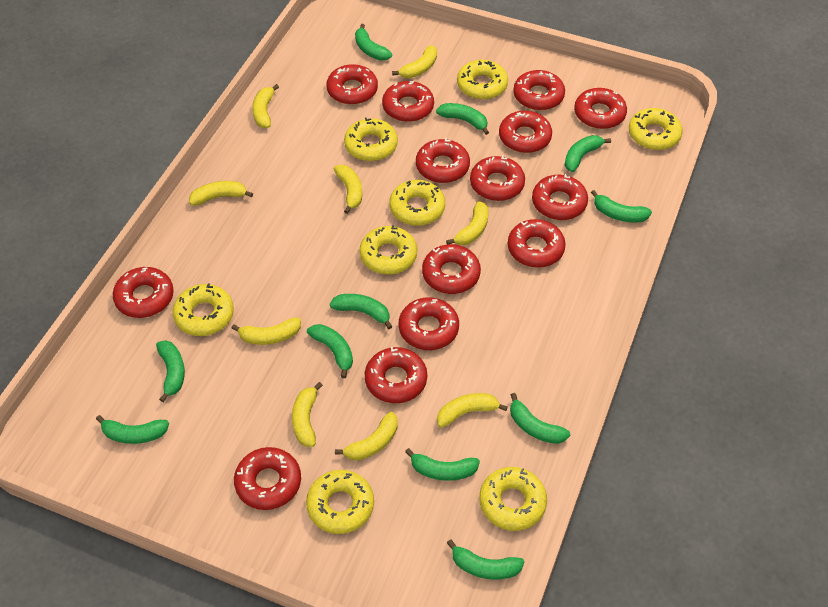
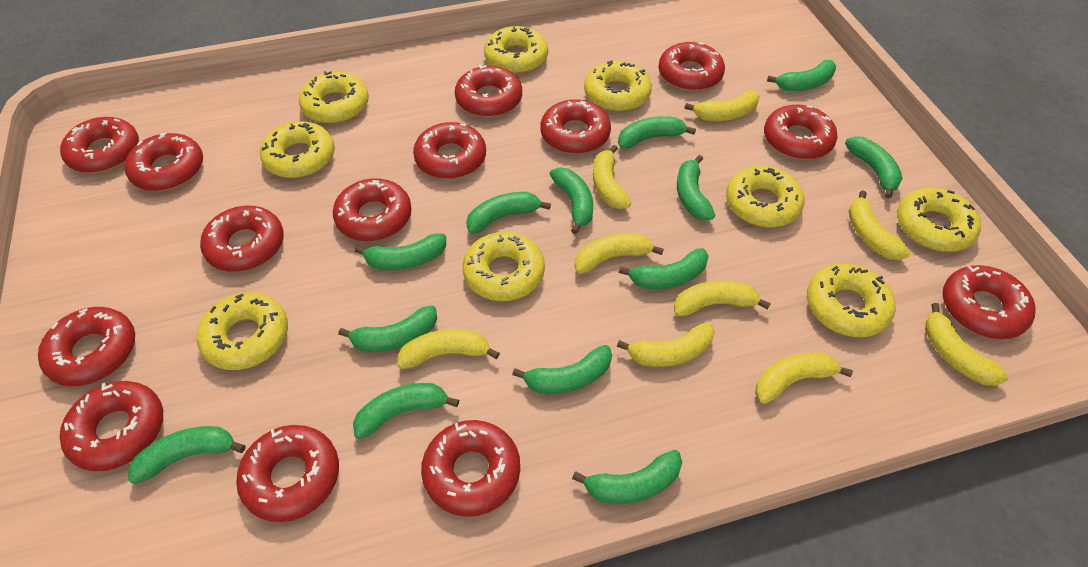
green banana: 11 -> 13
yellow donut: 8 -> 9

